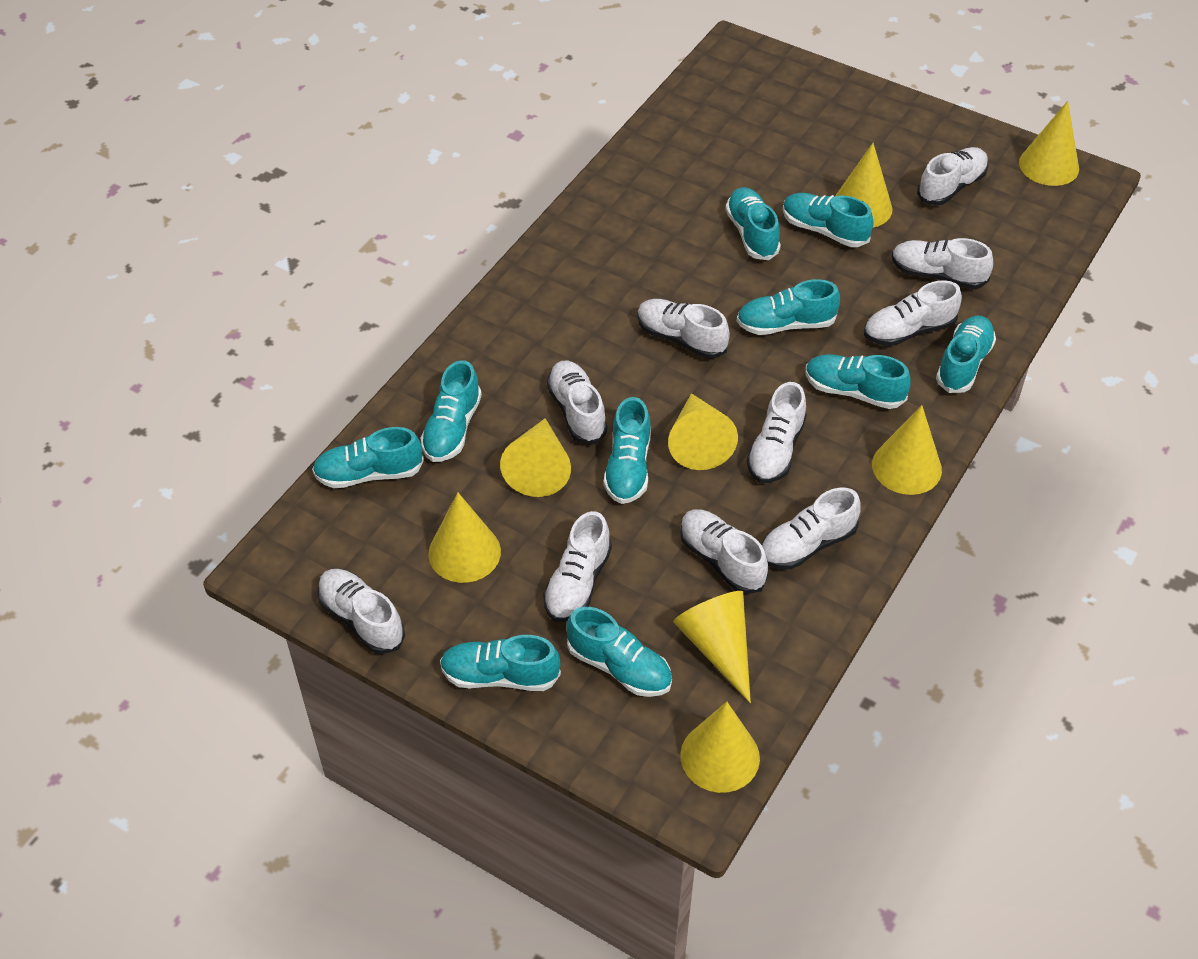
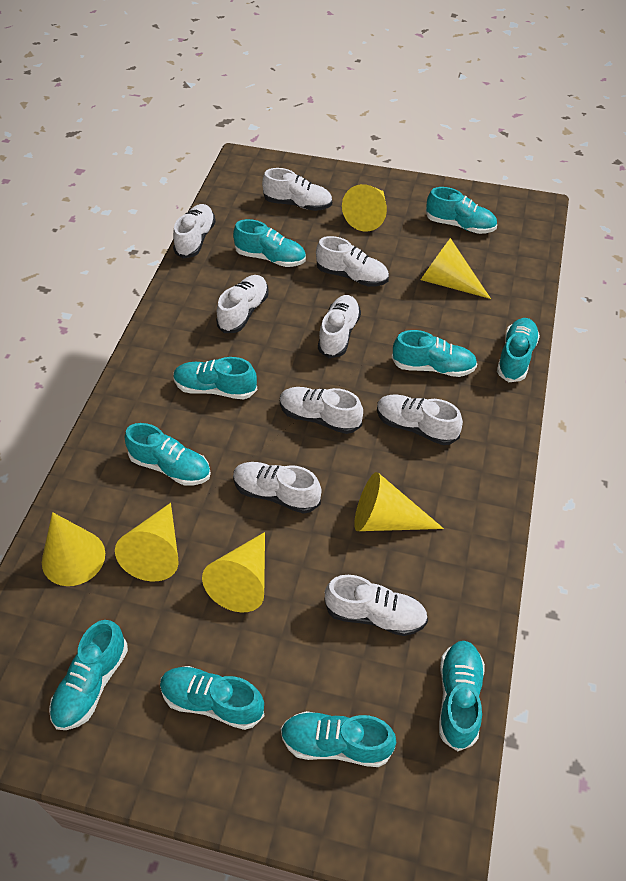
white shoe: 10 -> 9
yellow cone: 8 -> 6

